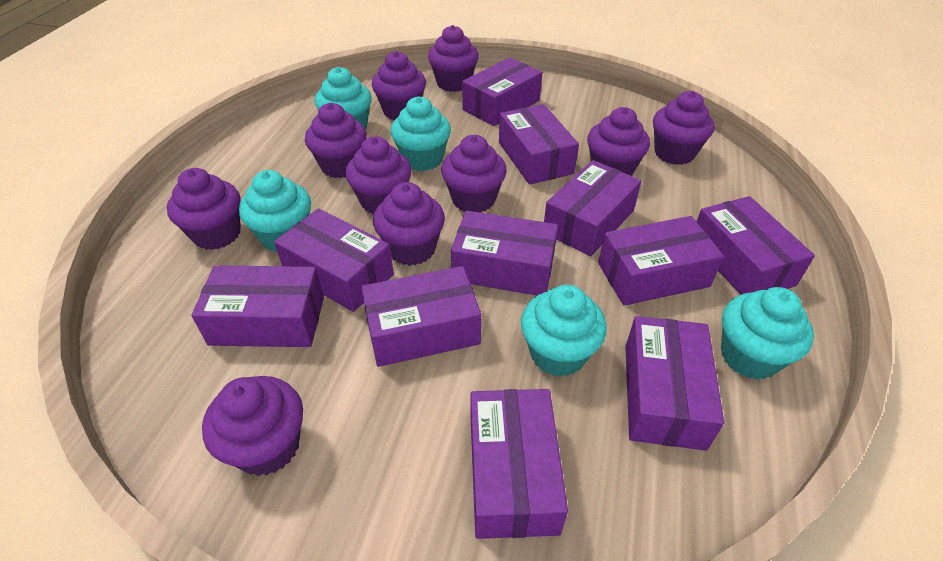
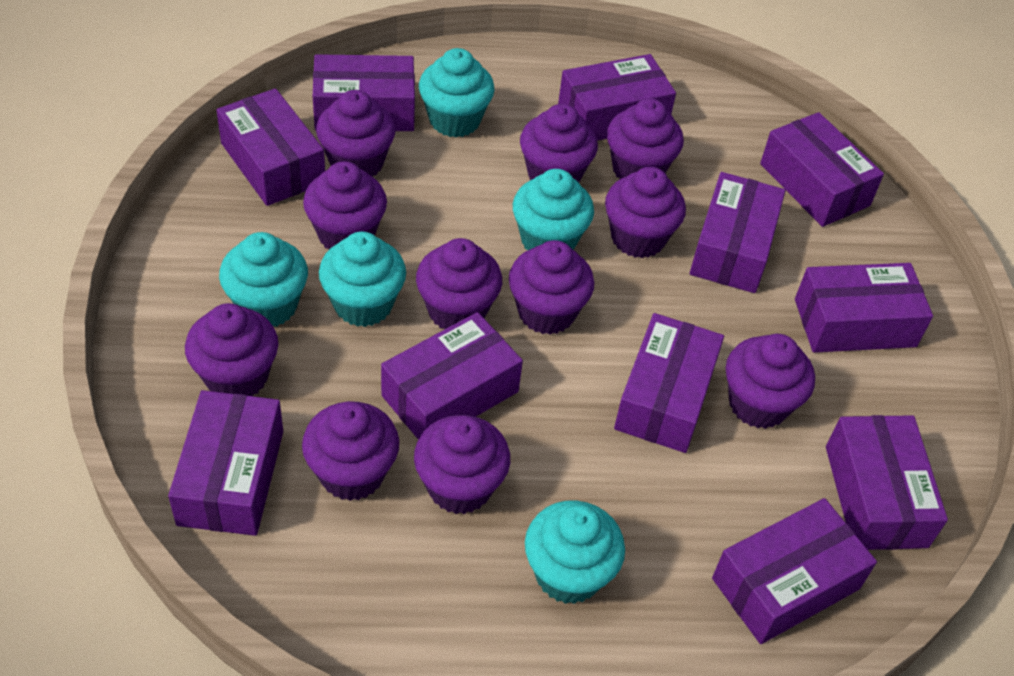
purple cupcake: 10 -> 11

